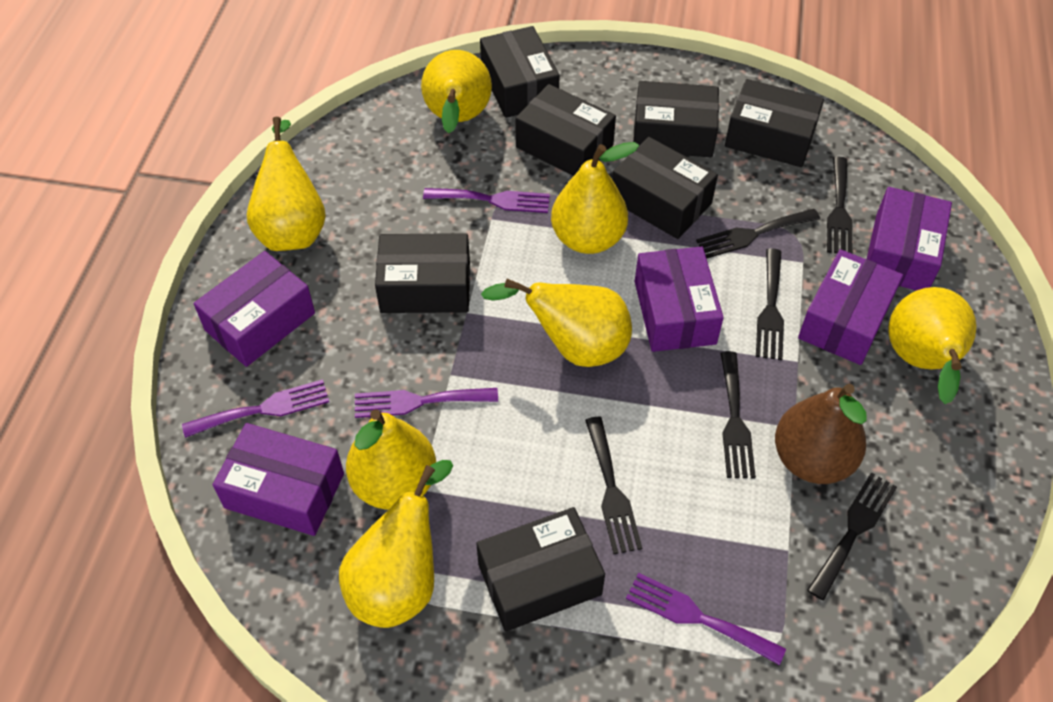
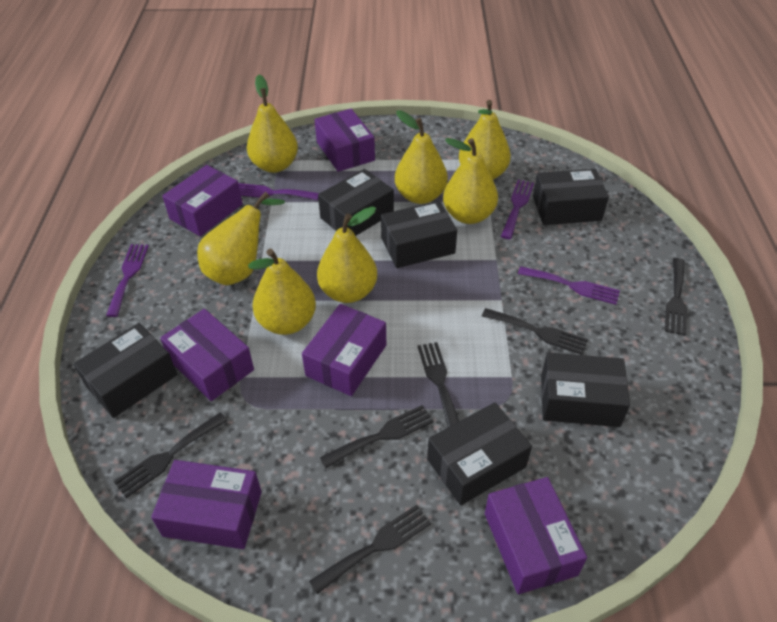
black box: 7 -> 6
brown pear: 1 -> 0
purple box: 5 -> 6

